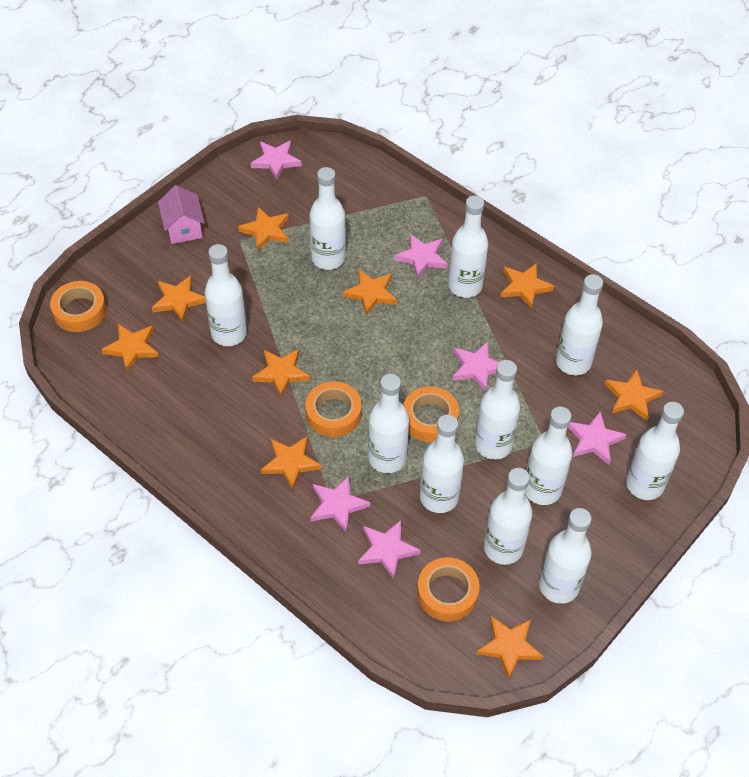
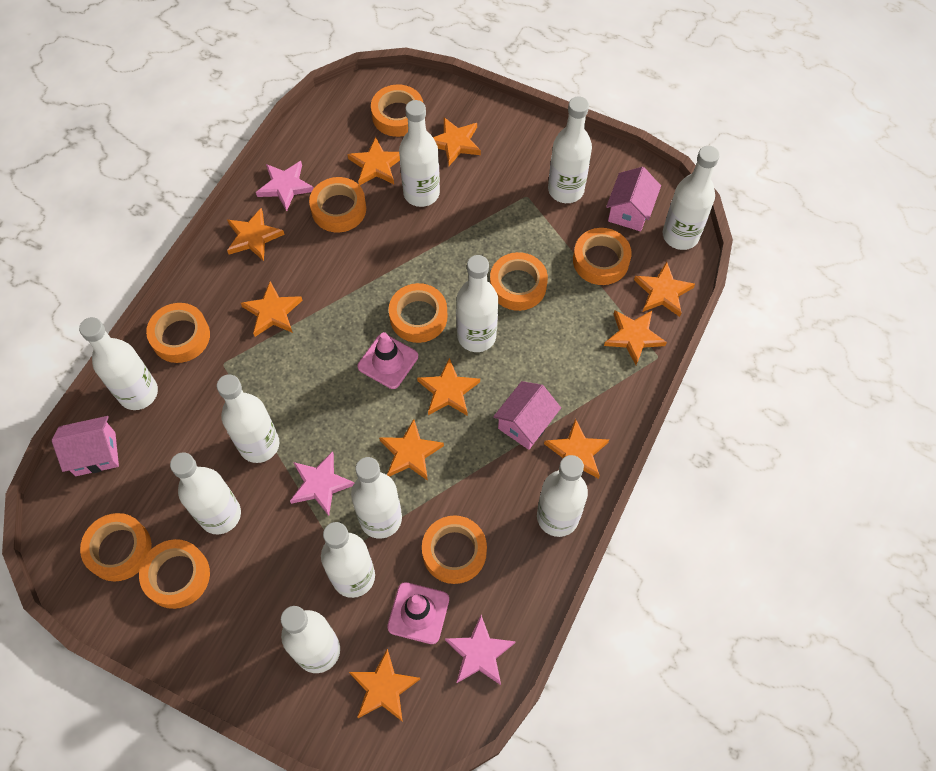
orange star: 9 -> 10
orange tape: 4 -> 9
pink house: 1 -> 3
pink star: 6 -> 3
pink traffic cone: 0 -> 2

